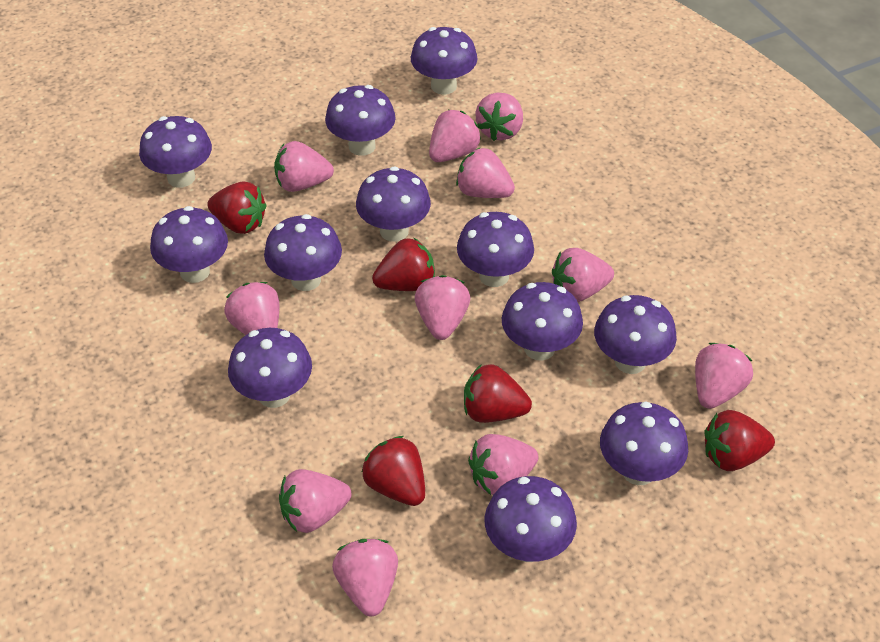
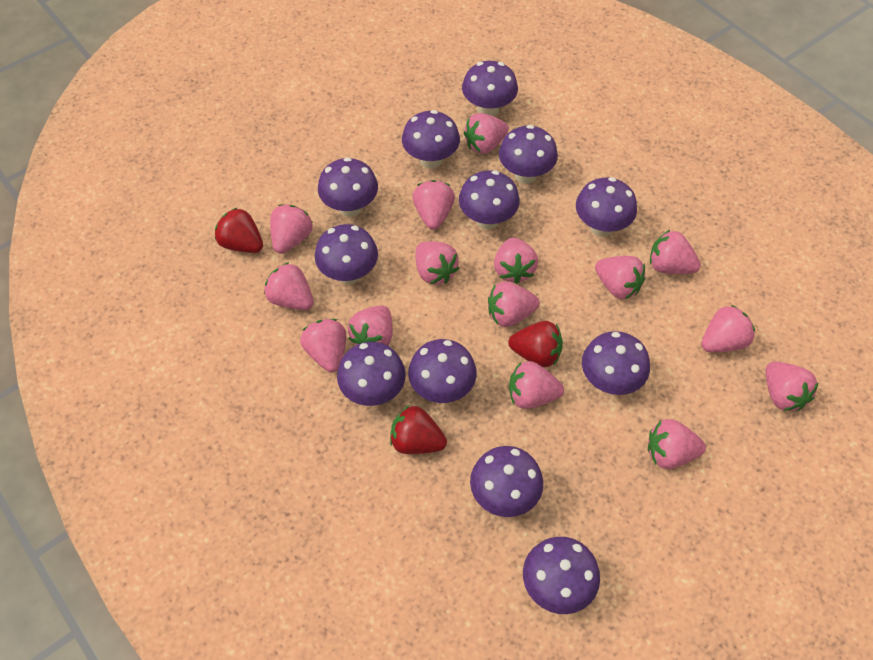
pink strawberry: 11 -> 15
red strawberry: 5 -> 3

